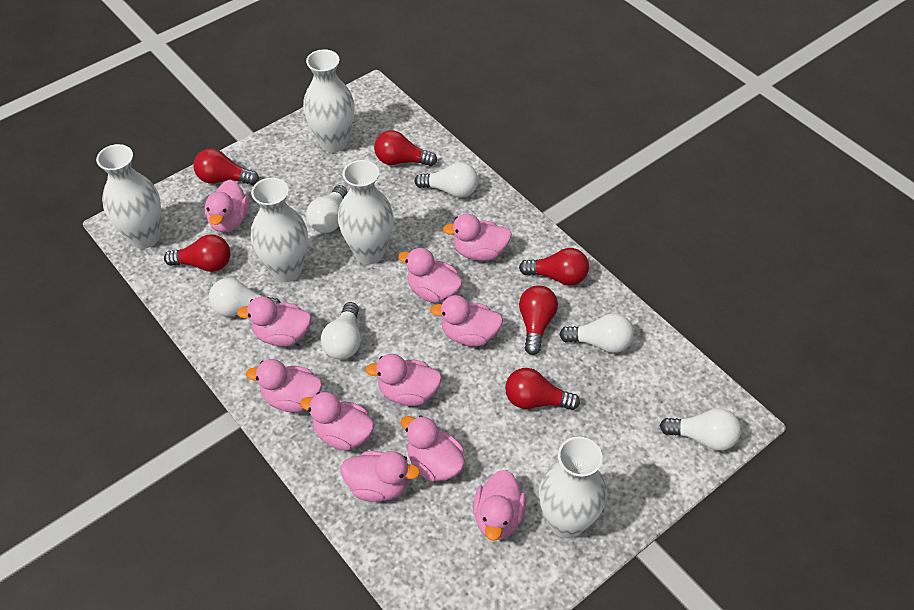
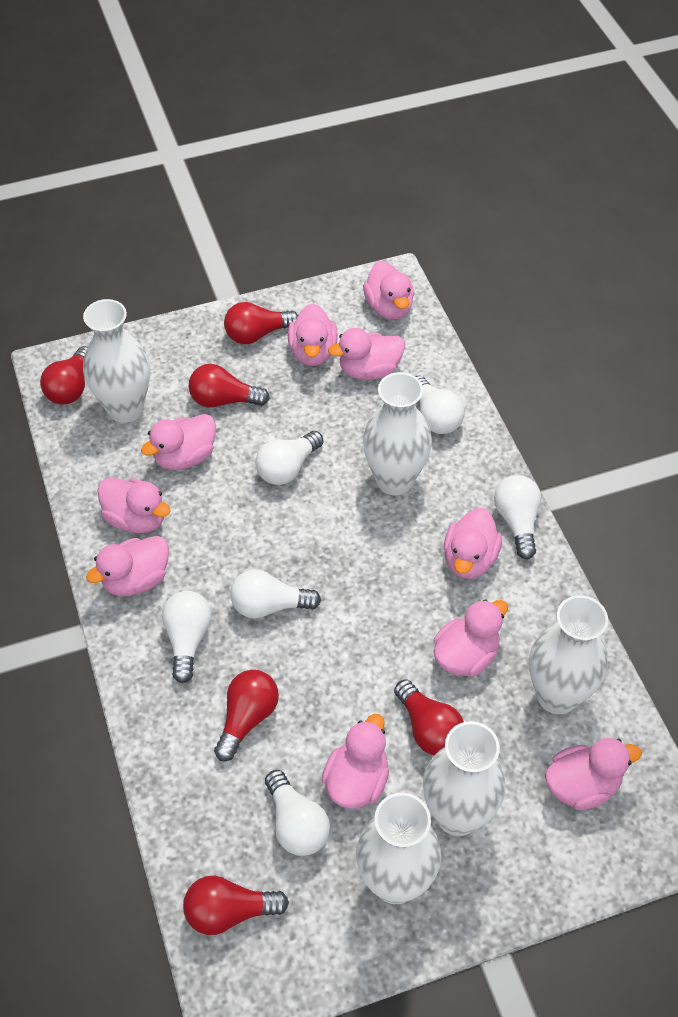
pink duck: 11 -> 10

